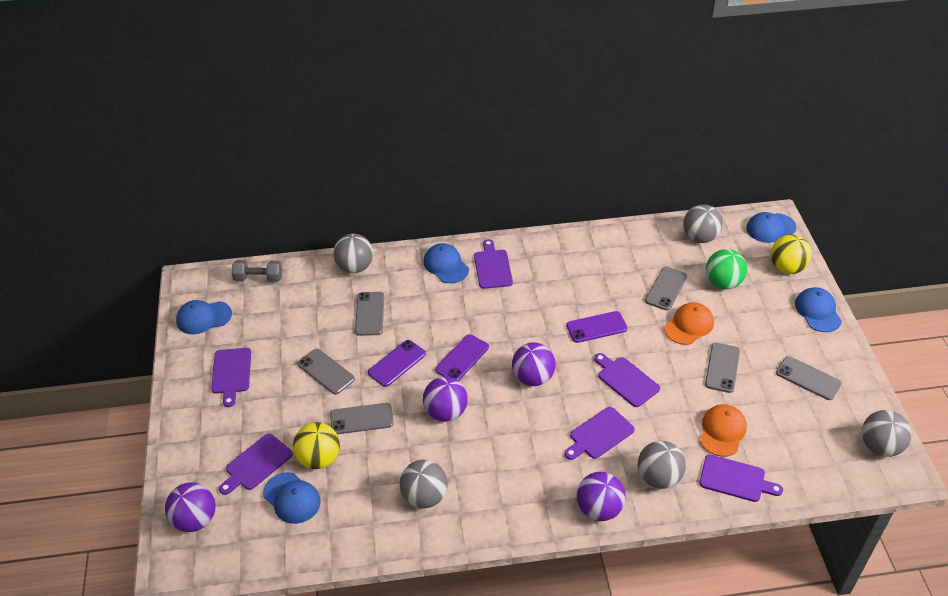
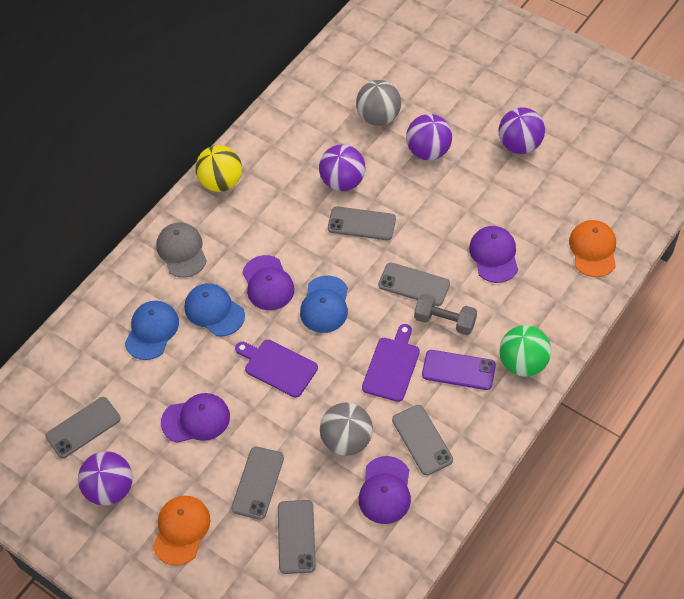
blue cap: 5 -> 3
grey ball: 5 -> 2
grey cap: 0 -> 1
purple cap: 0 -> 4
purple cutting board: 6 -> 2
purple phone: 3 -> 1
yellow ball: 2 -> 1

